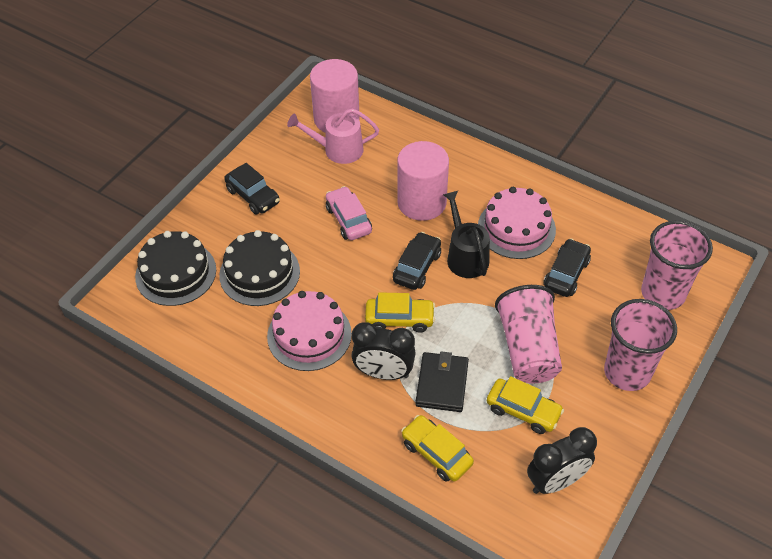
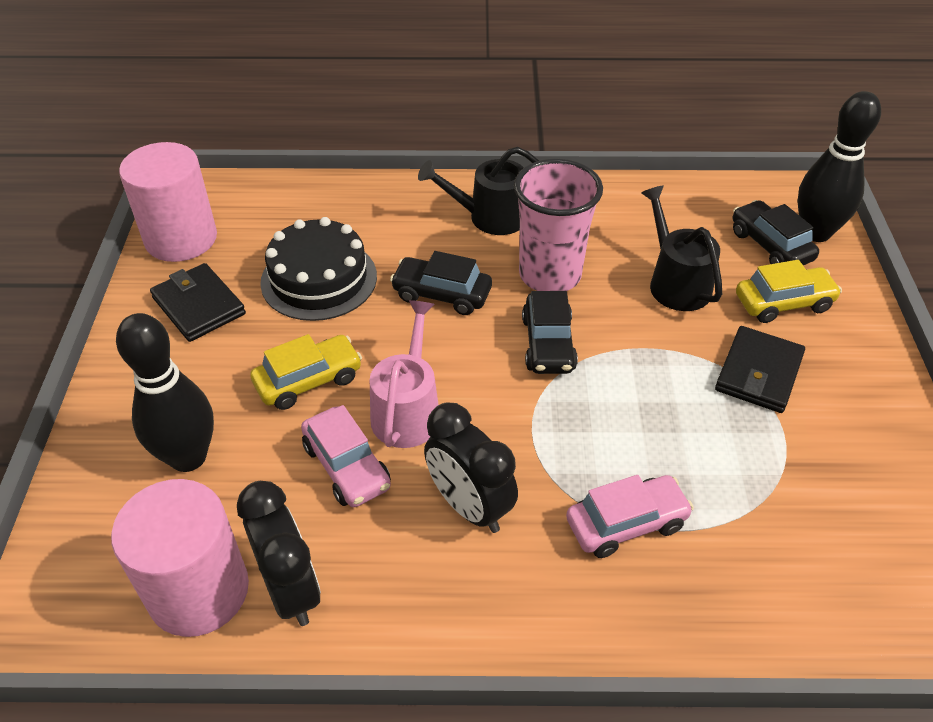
black bowling pin: 0 -> 2
black cake: 2 -> 1
black wallet: 1 -> 2
black watering can: 1 -> 2
pink cake: 2 -> 0
pink car: 1 -> 2
pink cup: 3 -> 1
yellow car: 3 -> 2

